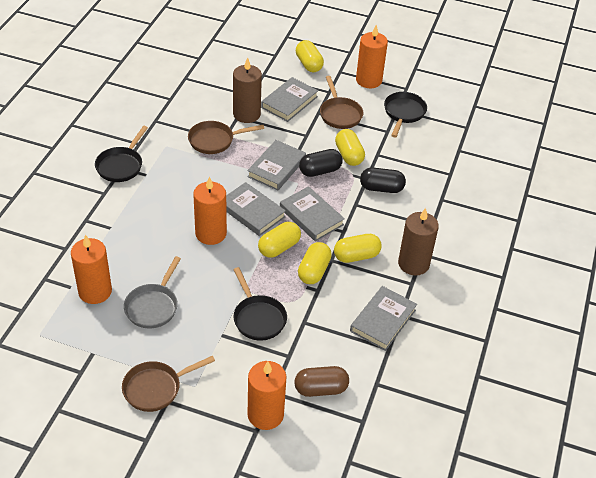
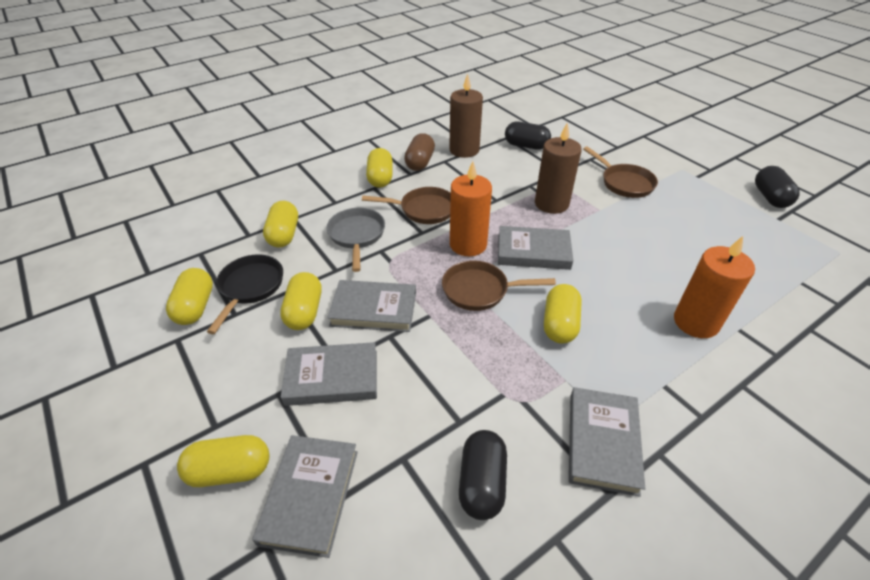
black capsule: 2 -> 3
black pan: 3 -> 1
orange candle: 4 -> 2
yellow capsule: 5 -> 6

